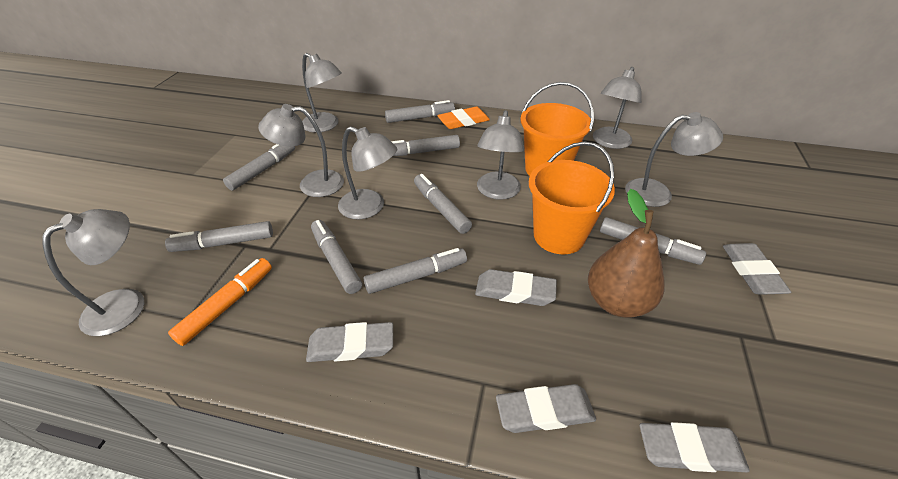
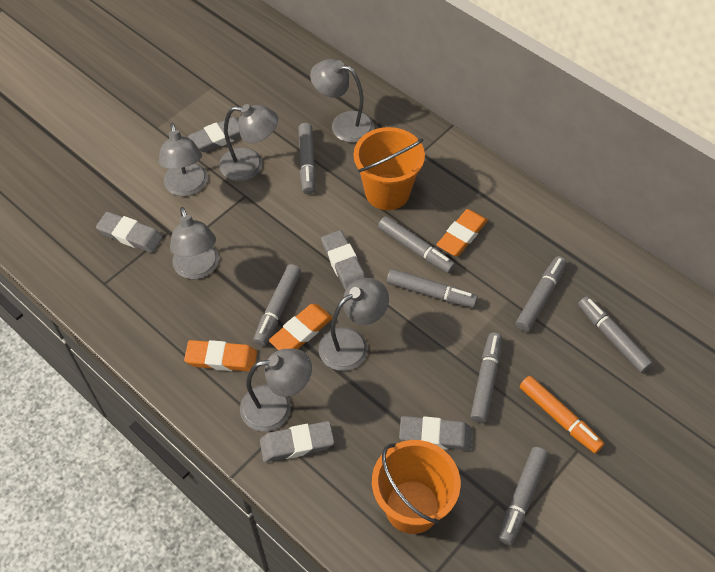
brown pear: 1 -> 0
grey lamp: 7 -> 6
orange eraser: 1 -> 3

